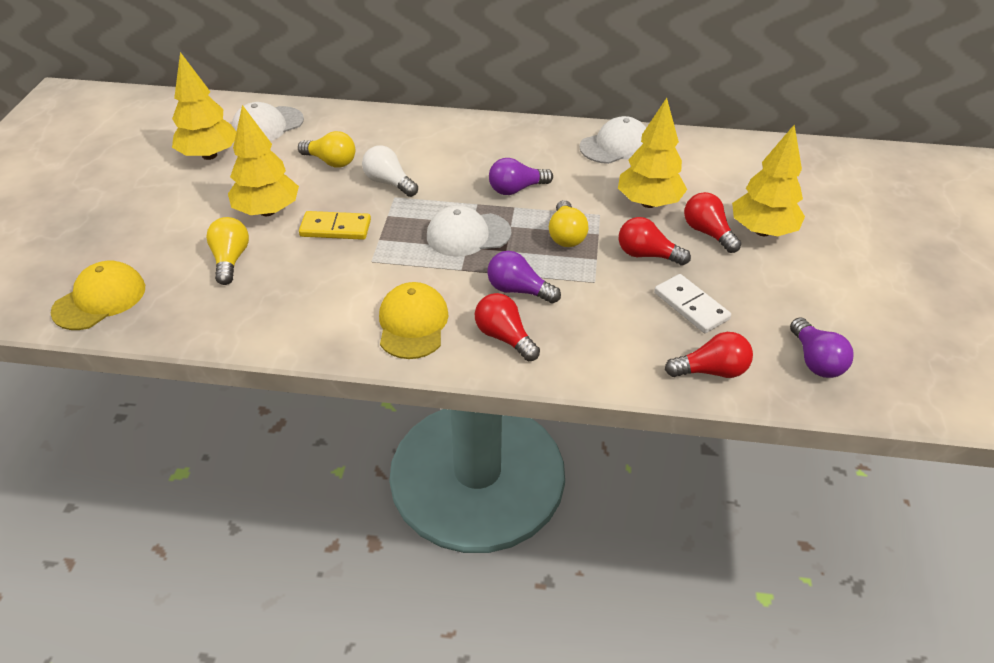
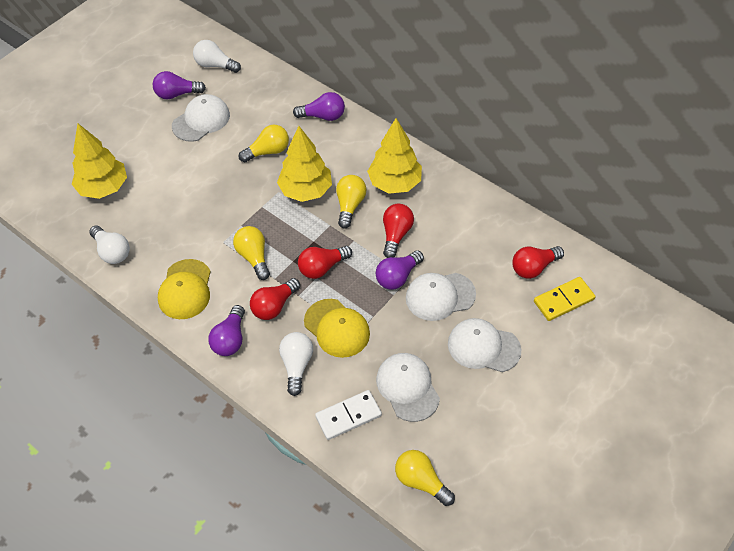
purple light bulb: 3 -> 4
white cap: 3 -> 4
white light bulb: 1 -> 3
yellow light bulb: 3 -> 4
yellow tree: 4 -> 3

